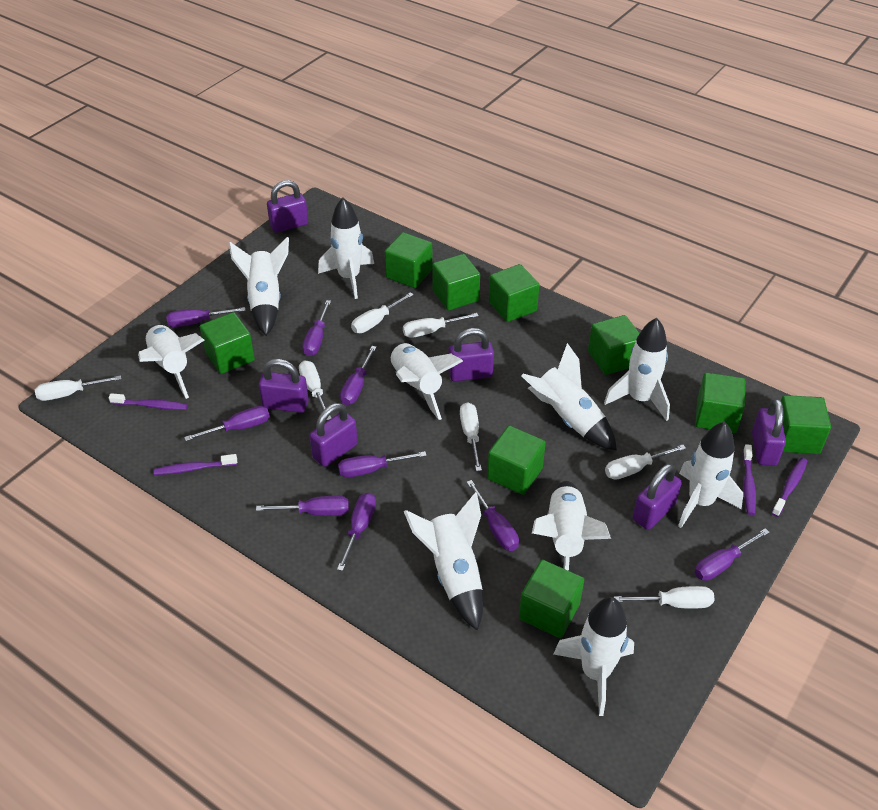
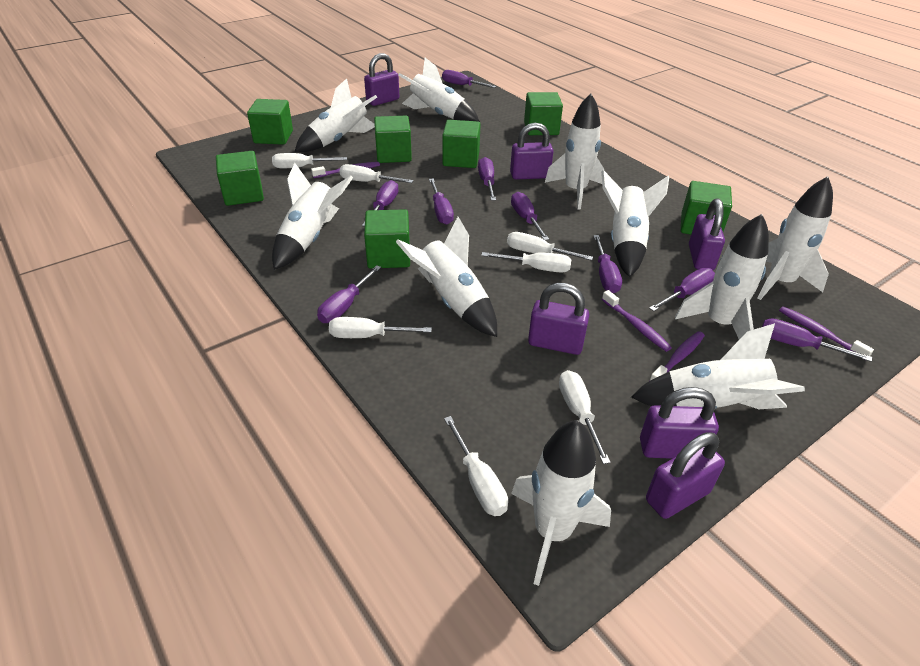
green cube: 9 -> 7

